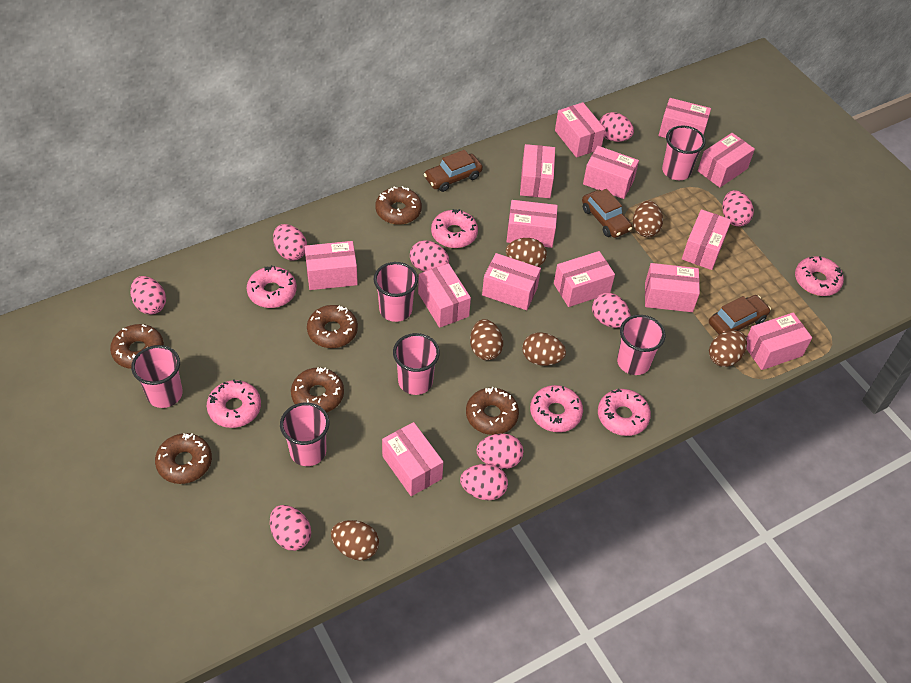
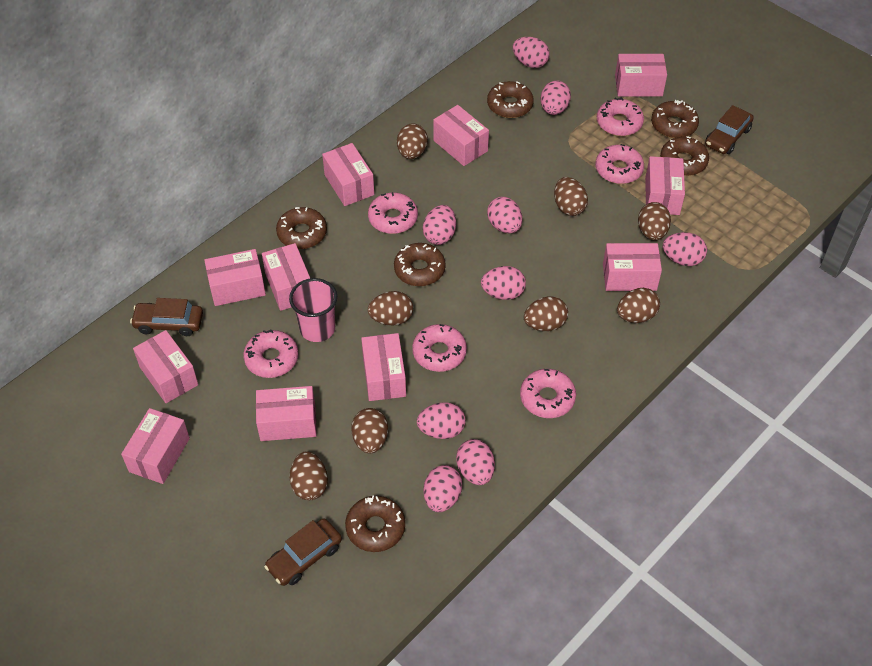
brown egg: 6 -> 8
pink box: 14 -> 11
pink cup: 6 -> 1

